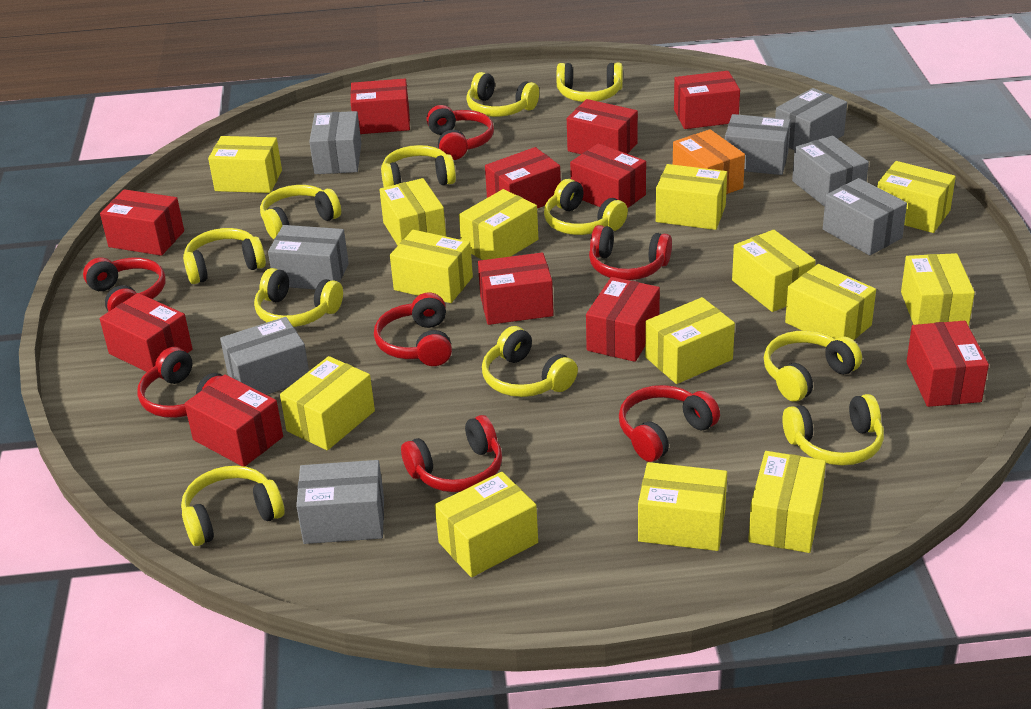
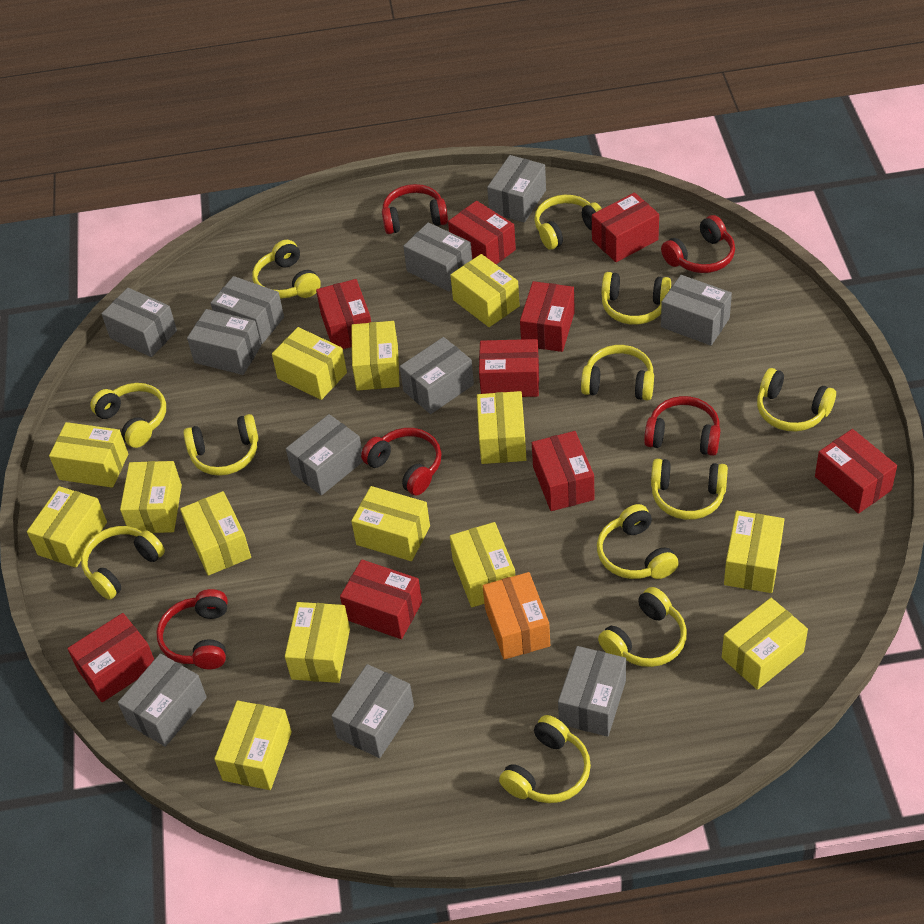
grey box: 8 -> 11
red box: 11 -> 9
red headphones: 7 -> 5
yellow headphones: 11 -> 12

